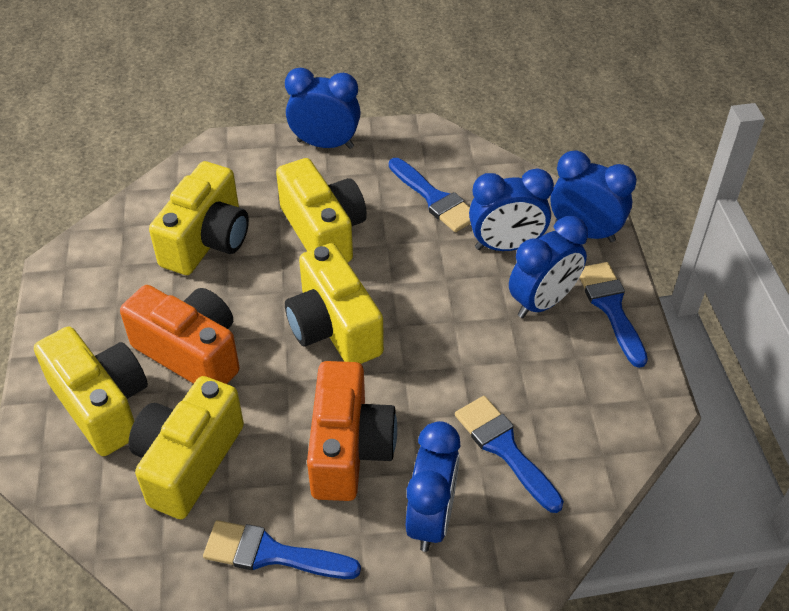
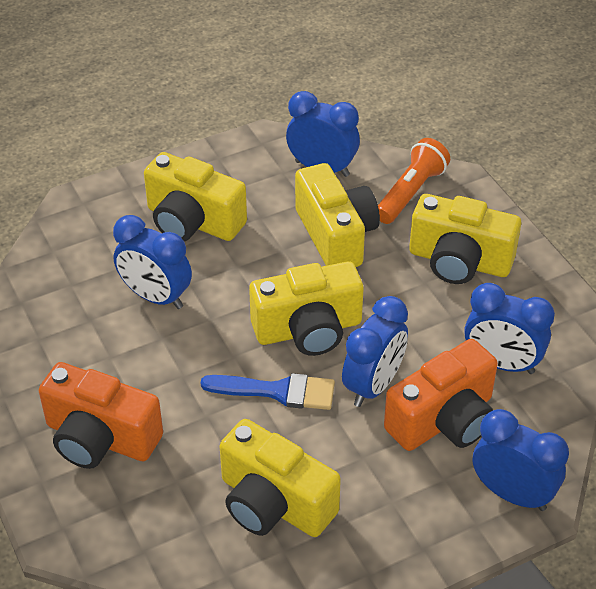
blue brush: 4 -> 1
orange flashlight: 0 -> 1

